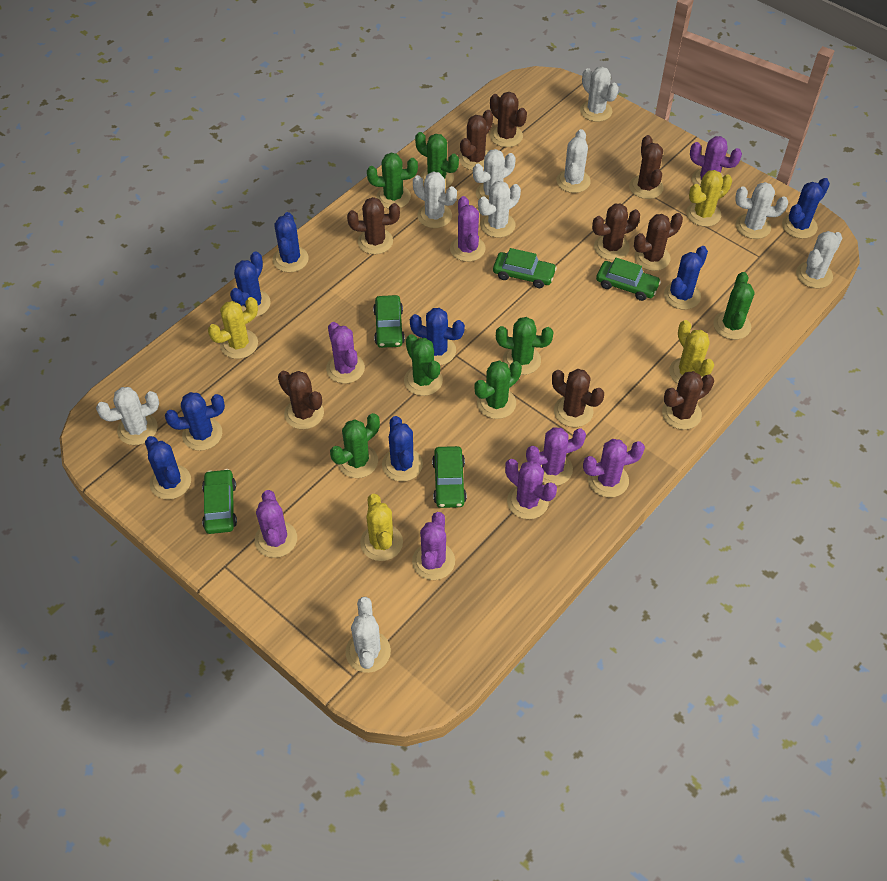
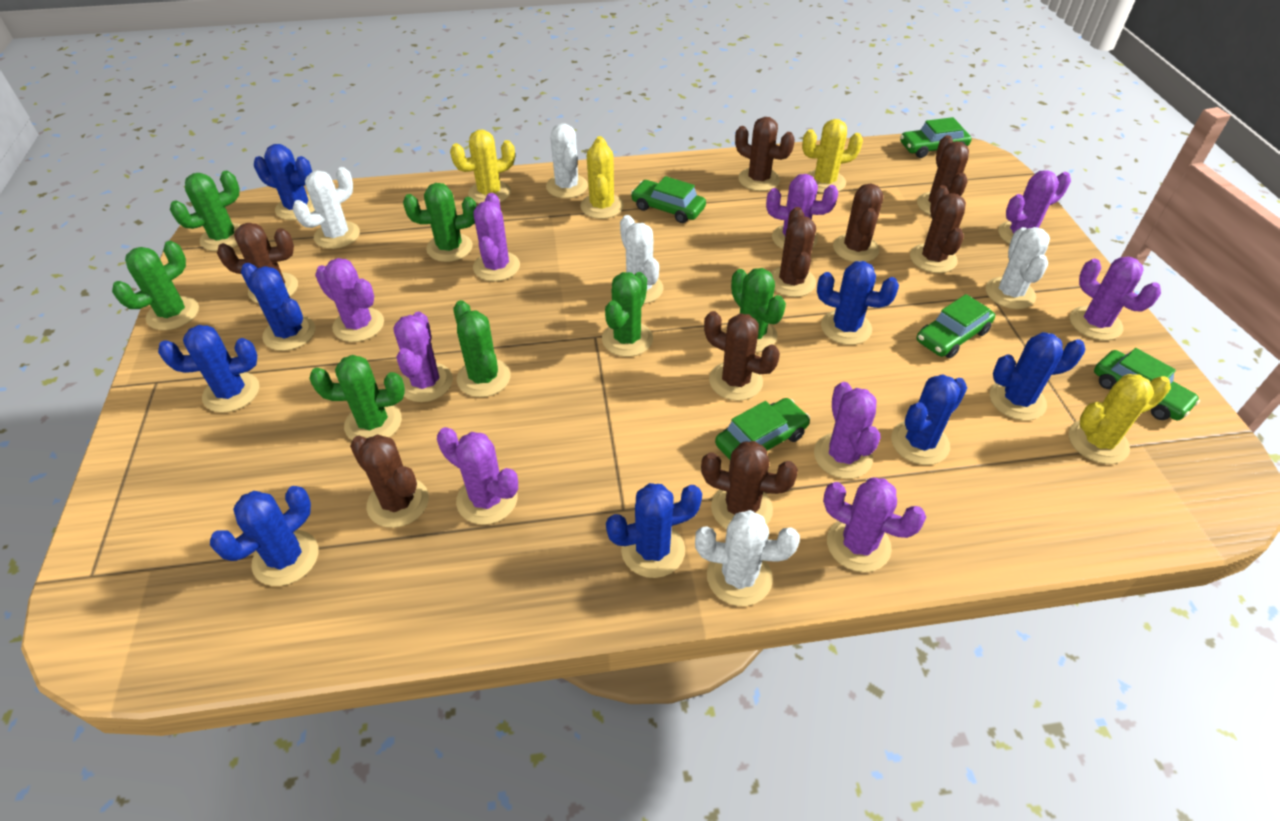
purple cactus: 8 -> 9
white cactus: 9 -> 5

